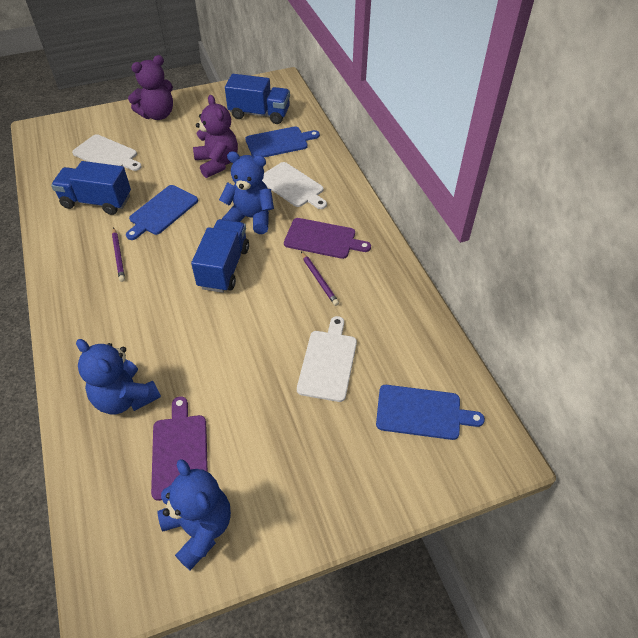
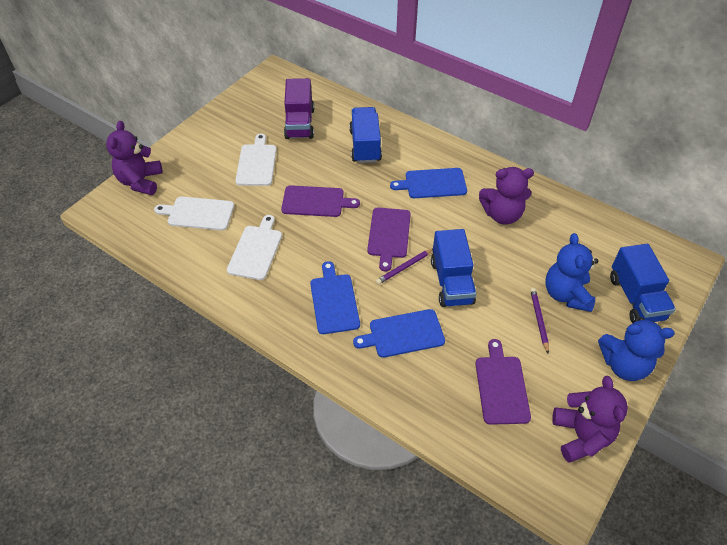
blue teddy bear: 3 -> 2
purple cutting board: 2 -> 3
purple teddy bear: 2 -> 3
purple truck: 0 -> 1

